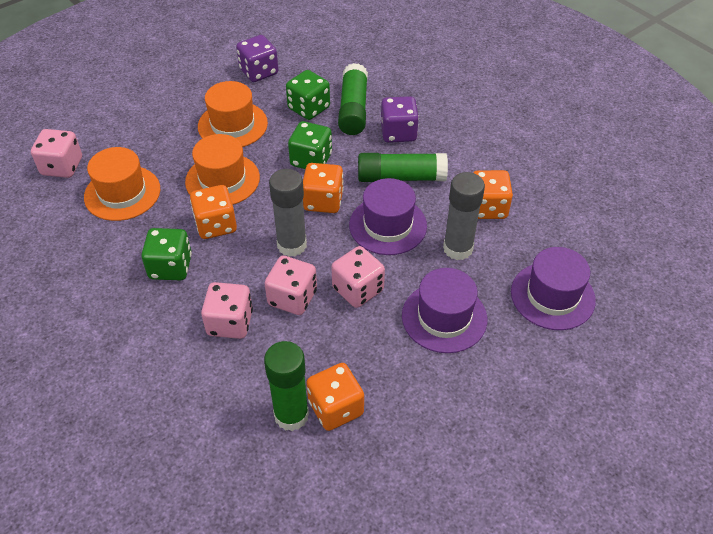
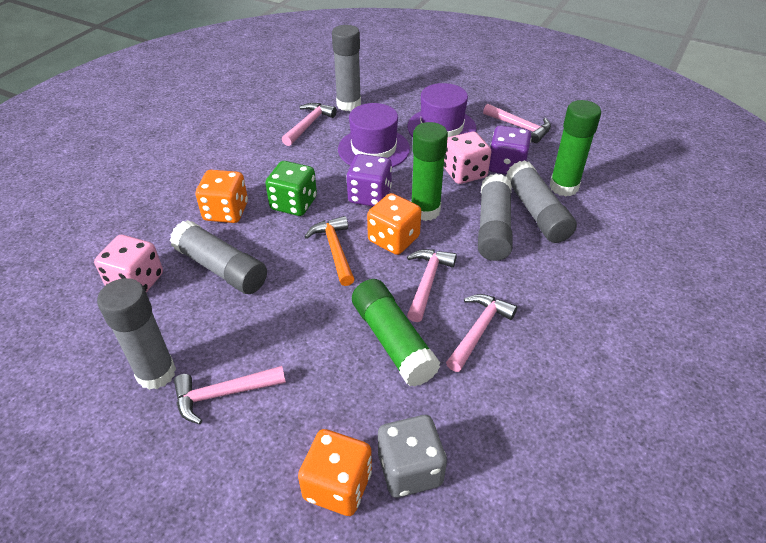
green dice: 3 -> 1
grey dice: 0 -> 1
grey glue stick: 2 -> 5
orange dice: 4 -> 3
orange hammer: 0 -> 1
orange hat: 3 -> 0
pink dice: 4 -> 2
pink hammer: 0 -> 5
purple hat: 3 -> 2

